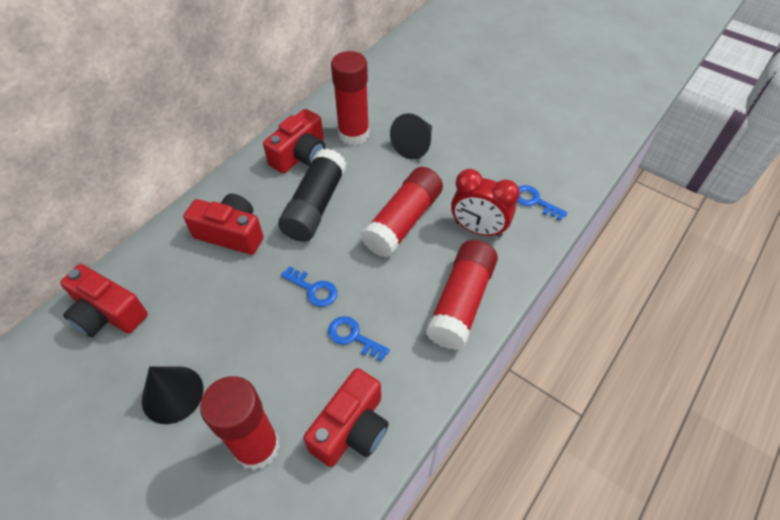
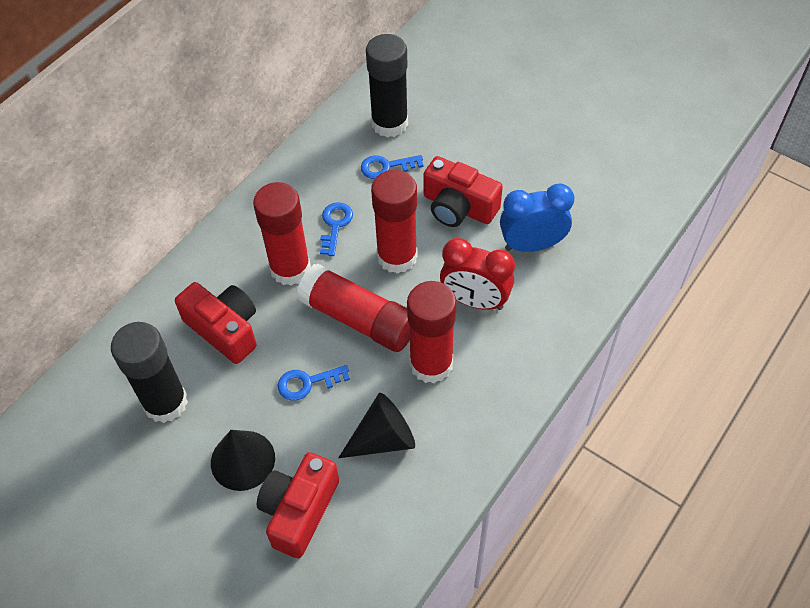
black glue stick: 1 -> 2
blue clock: 0 -> 1
red camera: 4 -> 3

